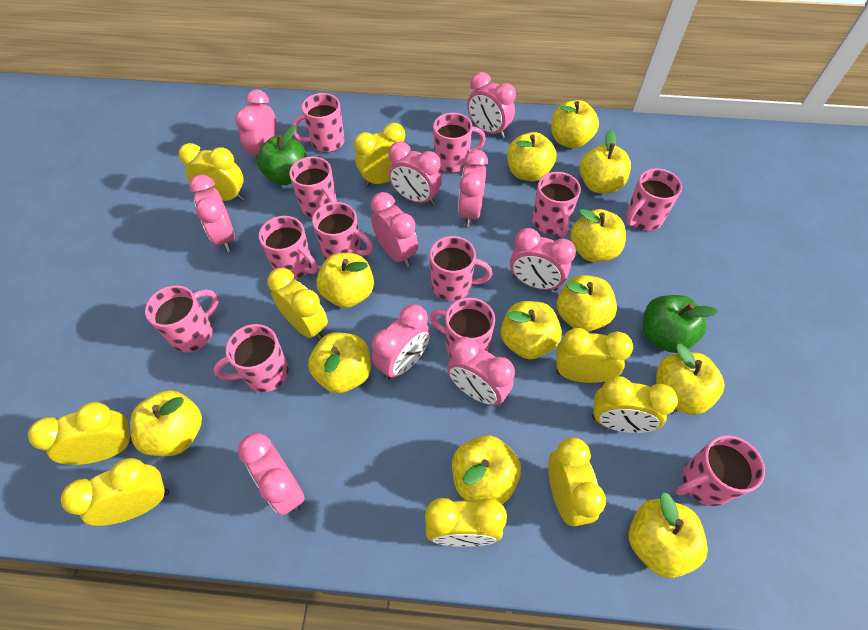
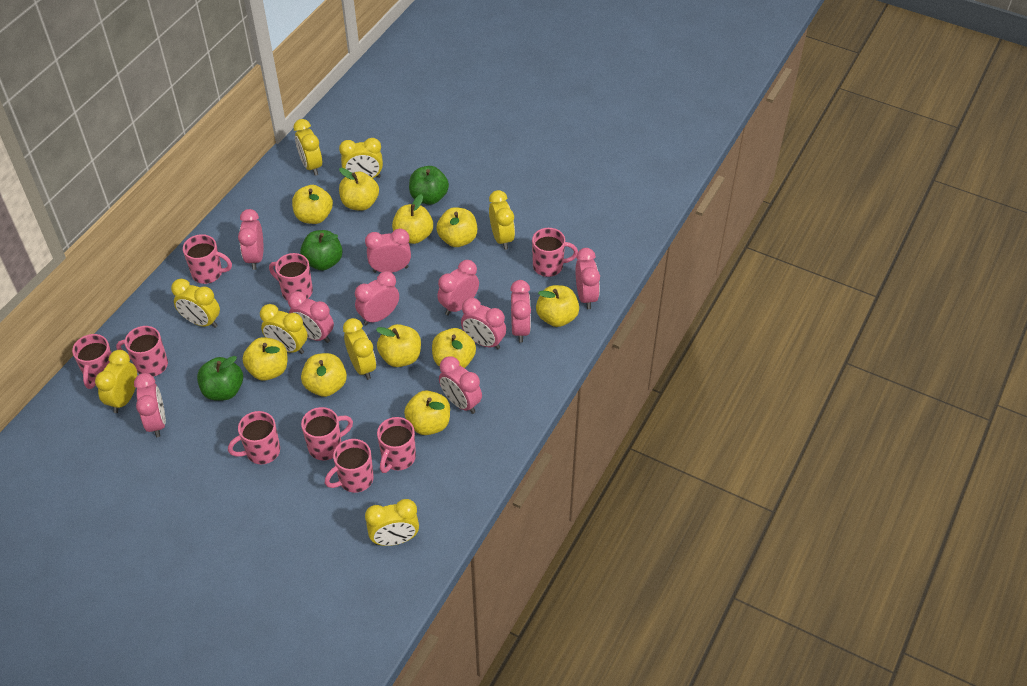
green apple: 2 -> 3
pink mug: 12 -> 9
yellow apple: 12 -> 10
yellow clock: 9 -> 8

